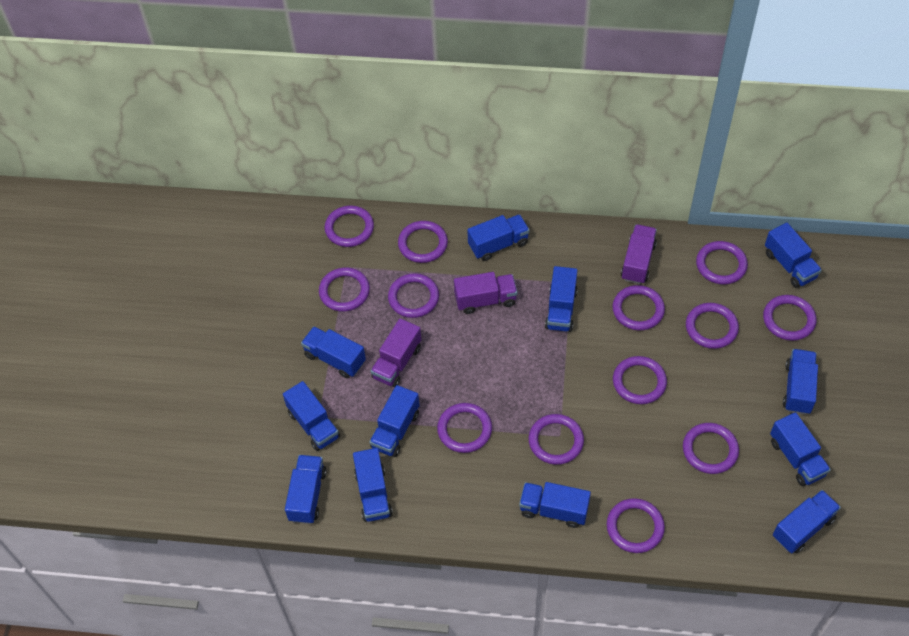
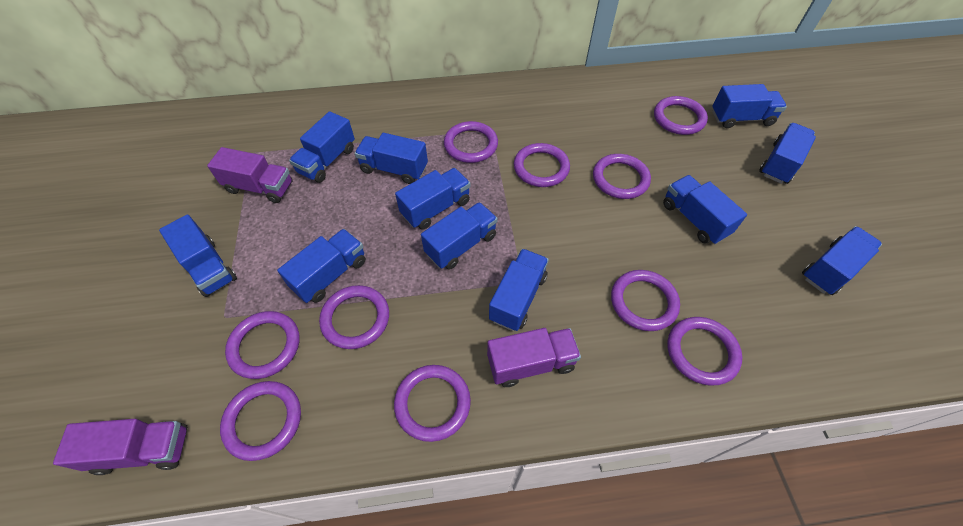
blue truck: 12 -> 11
purple ring: 13 -> 10

